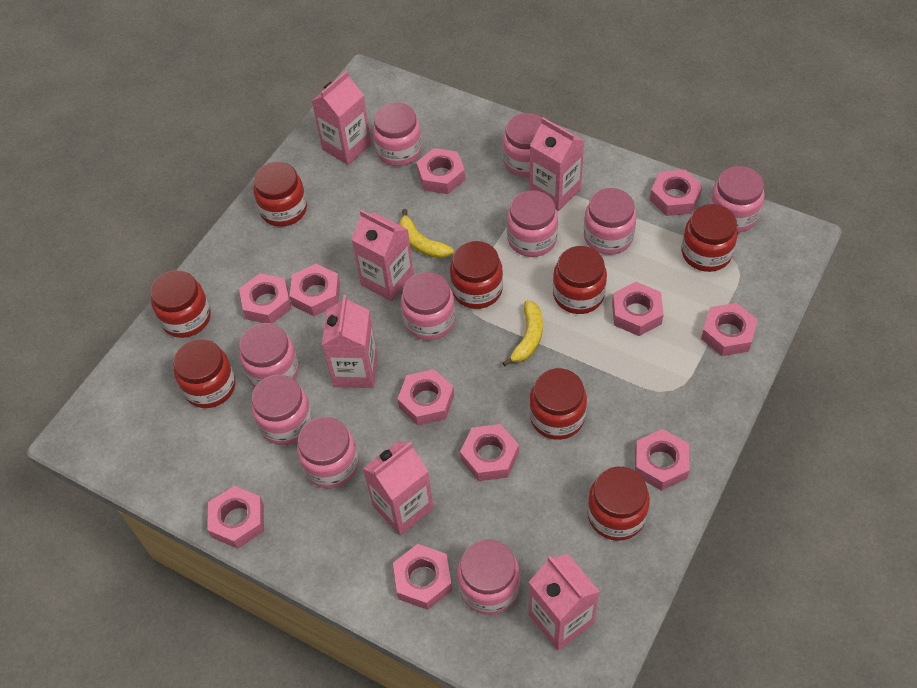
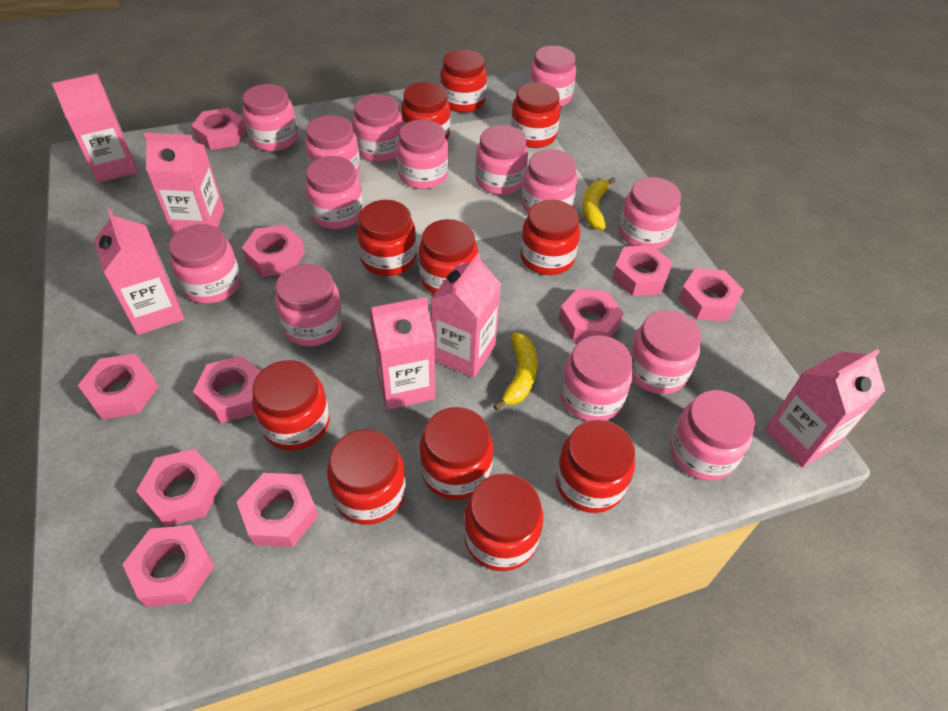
pink jar: 10 -> 14
pink nut: 11 -> 10
red jar: 8 -> 11

